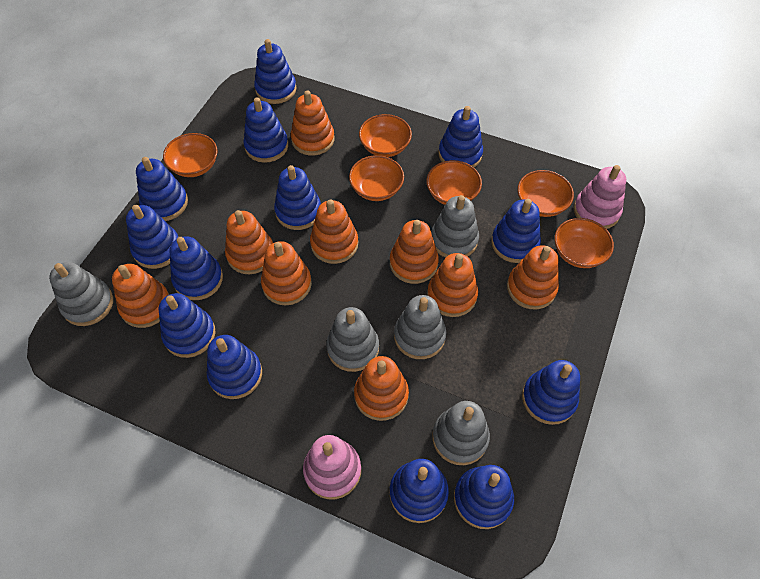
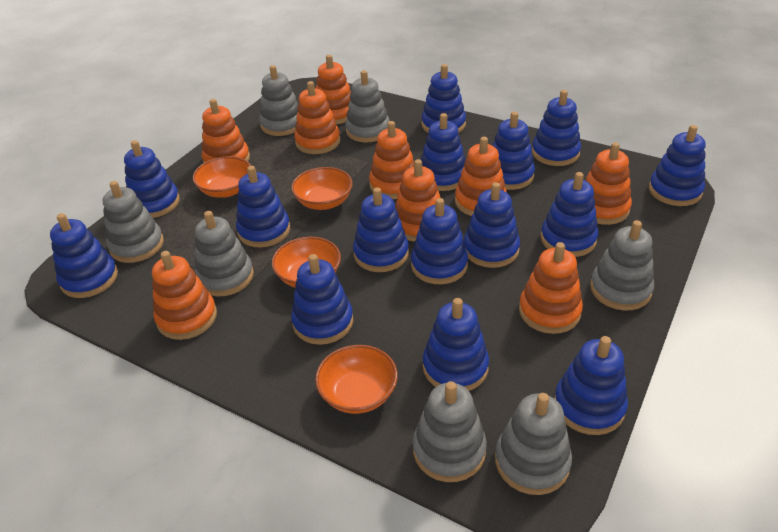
blue stacking toy: 13 -> 15
grey stacking toy: 5 -> 7
orange bowl: 6 -> 4
pink stacking toy: 2 -> 0

